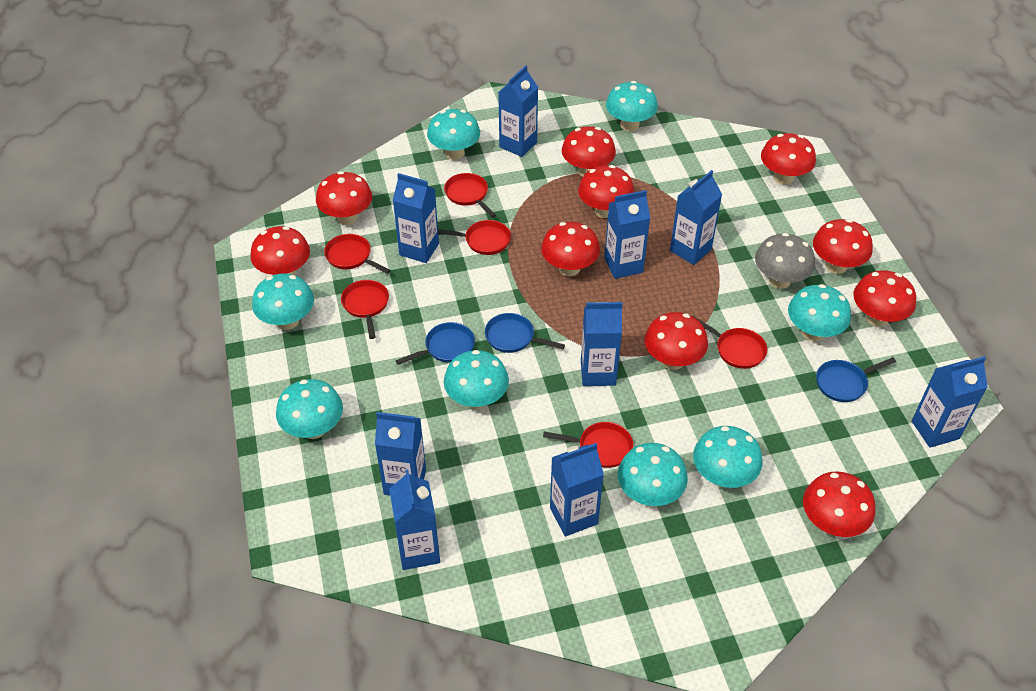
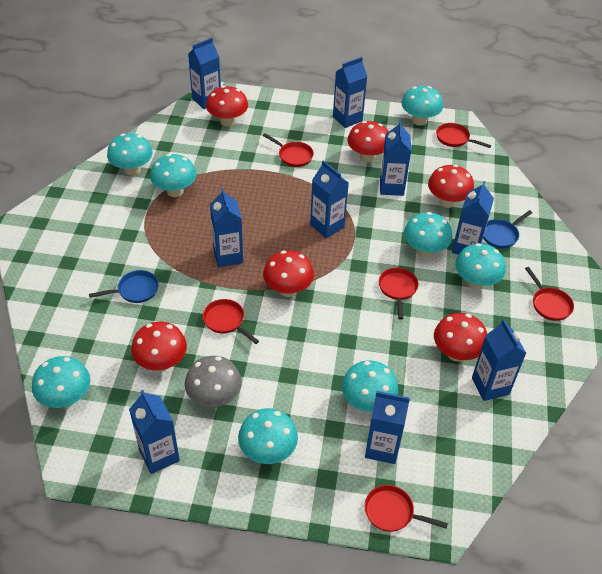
blue pan: 3 -> 2
red mushroom: 10 -> 6

